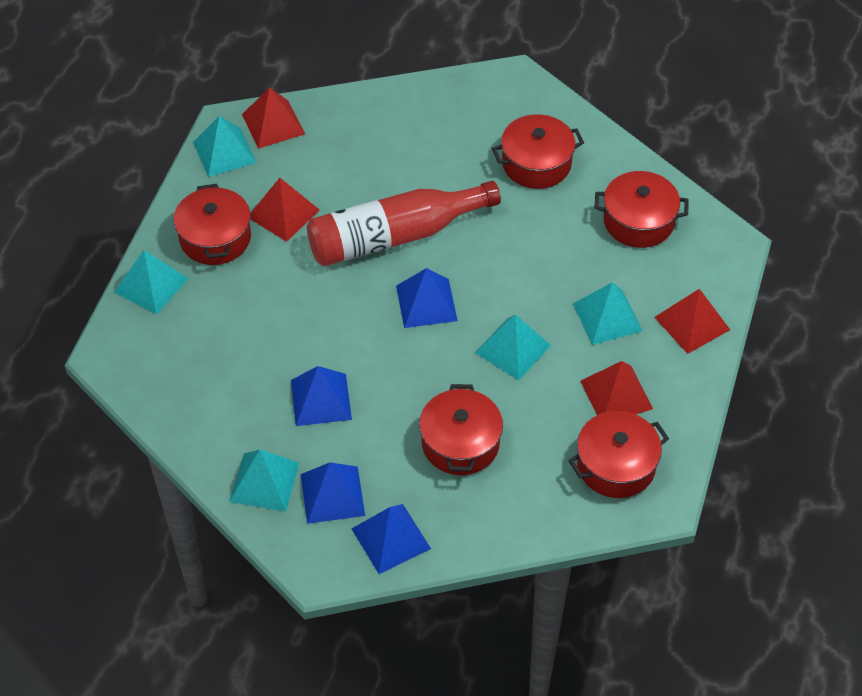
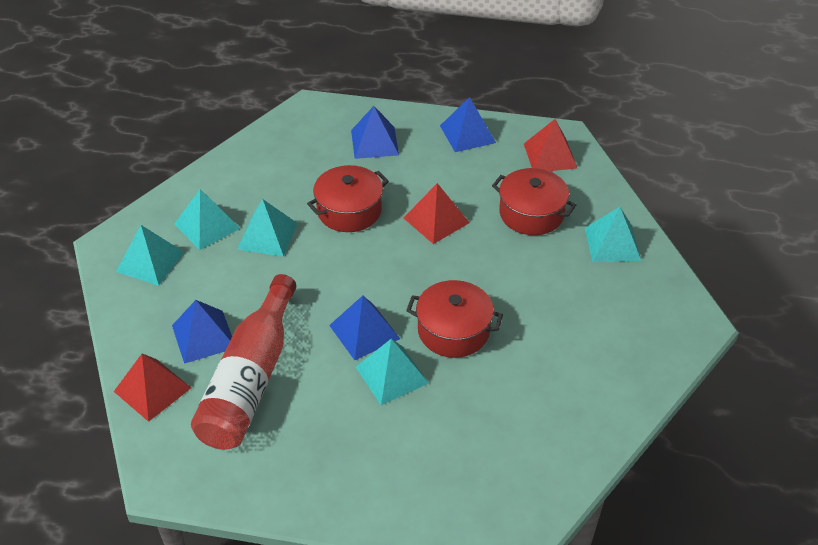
red pot: 5 -> 3
red pyramid: 4 -> 3

